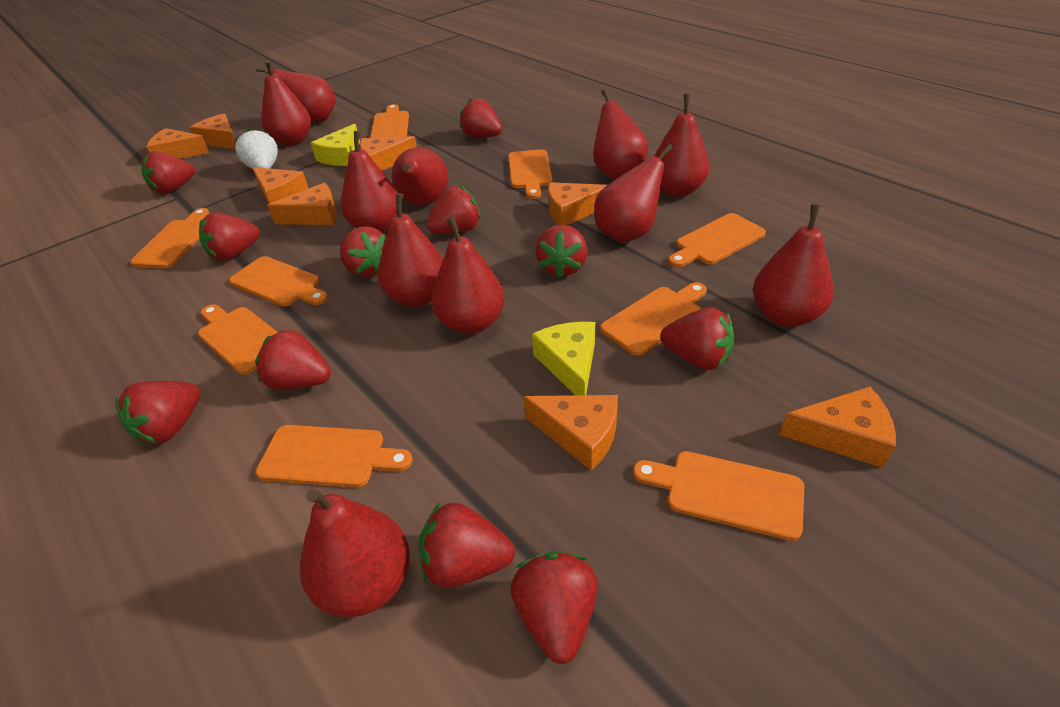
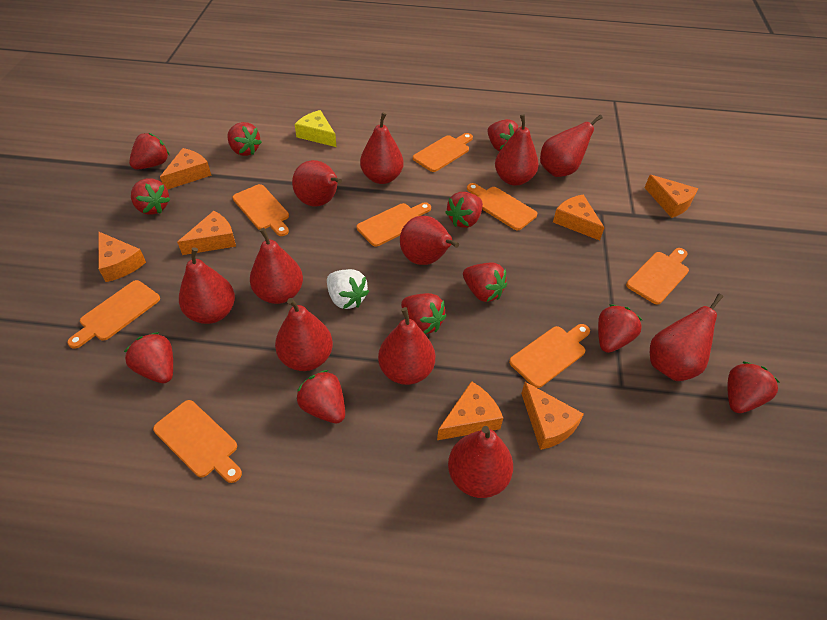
orange cheese: 8 -> 7
orange cutting board: 9 -> 8
yellow cheese: 2 -> 1

